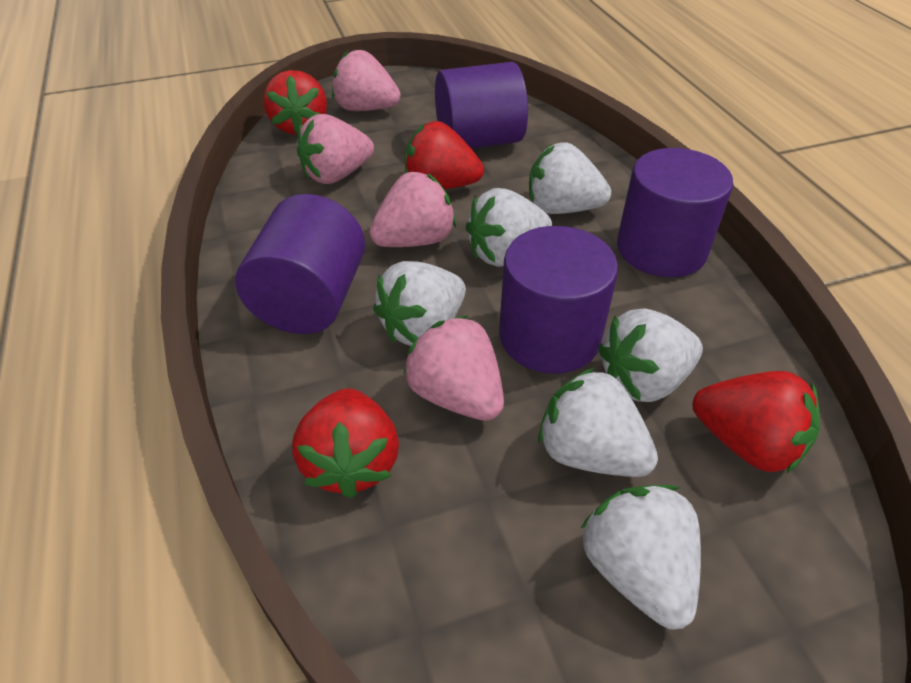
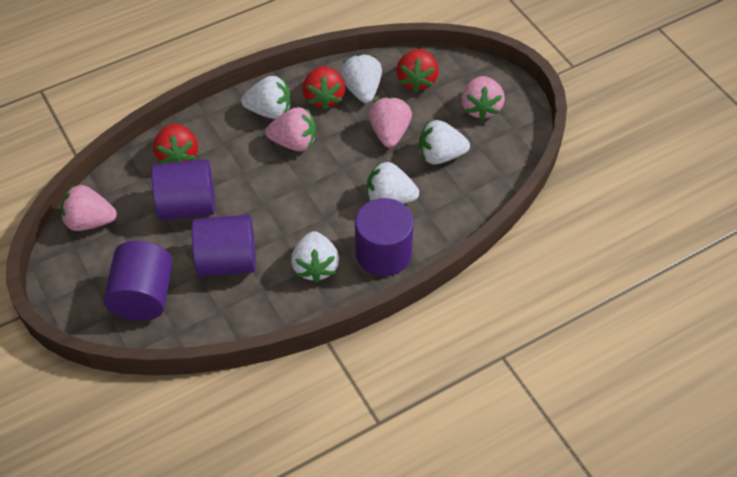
red strawberry: 4 -> 3
white strawberry: 6 -> 5

